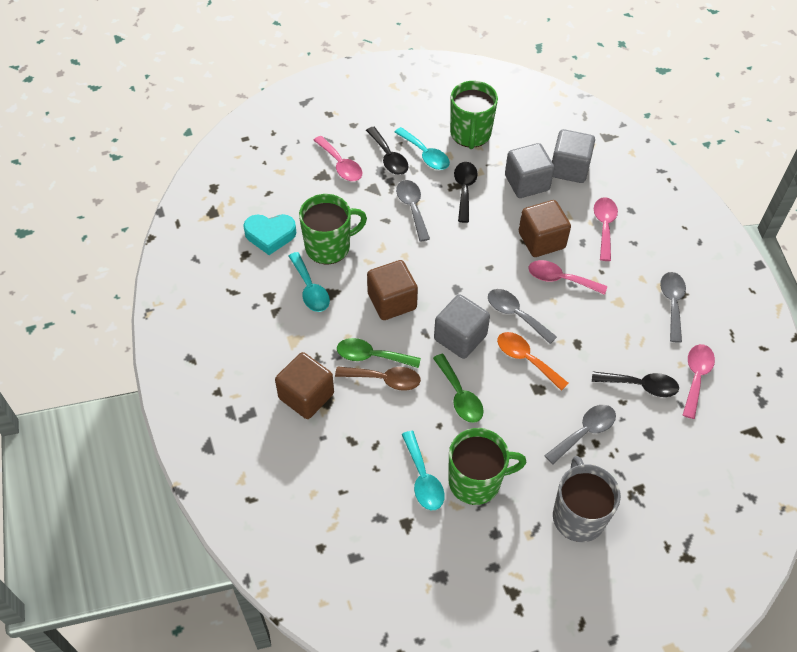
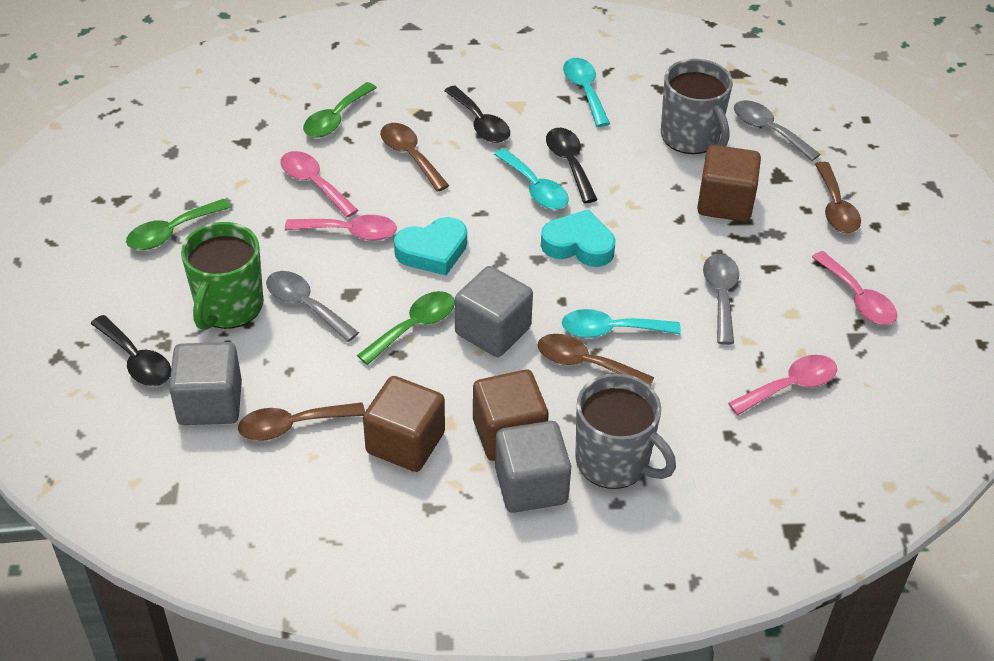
brown spoon: 1 -> 4
green mug: 3 -> 1
green spoon: 2 -> 3
grey mug: 1 -> 2
grey spoon: 4 -> 3
orange spoon: 1 -> 0
turquoise heart: 1 -> 2

